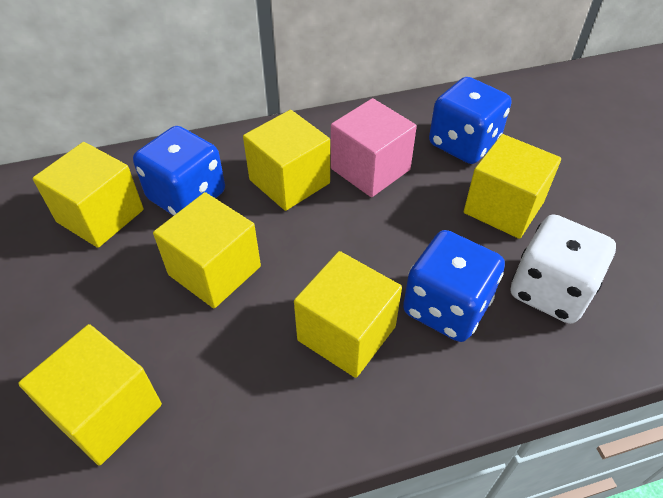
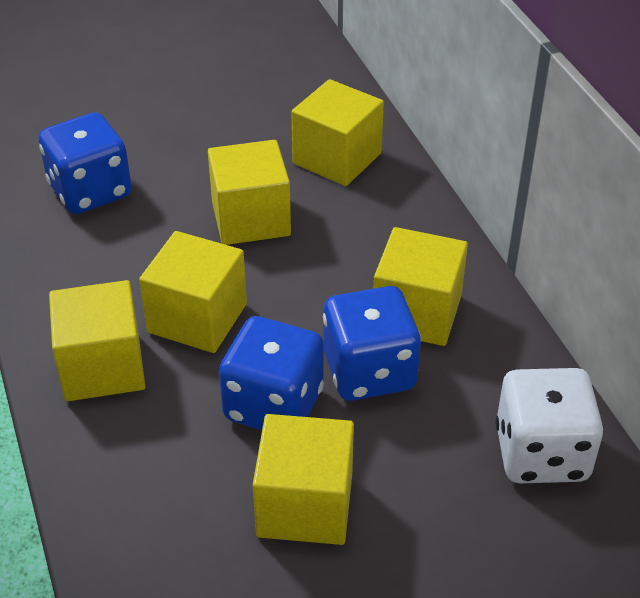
pink cube: 1 -> 0

